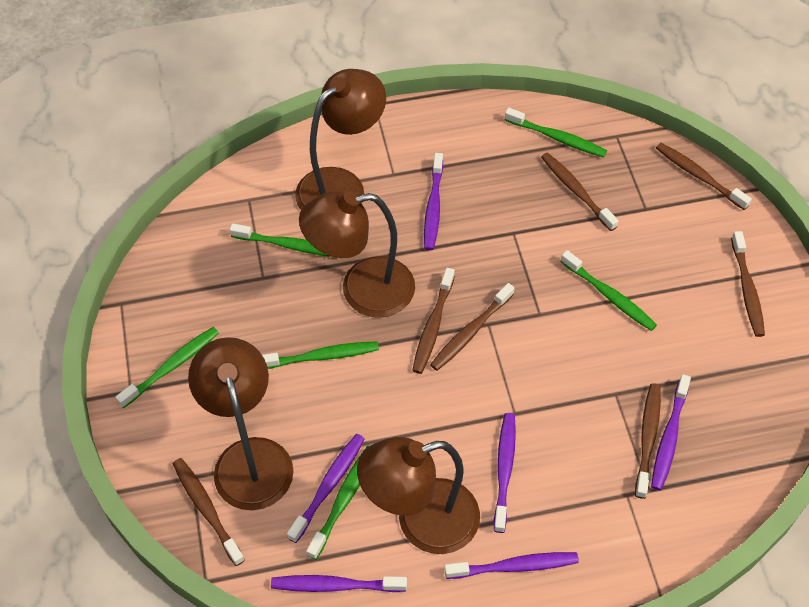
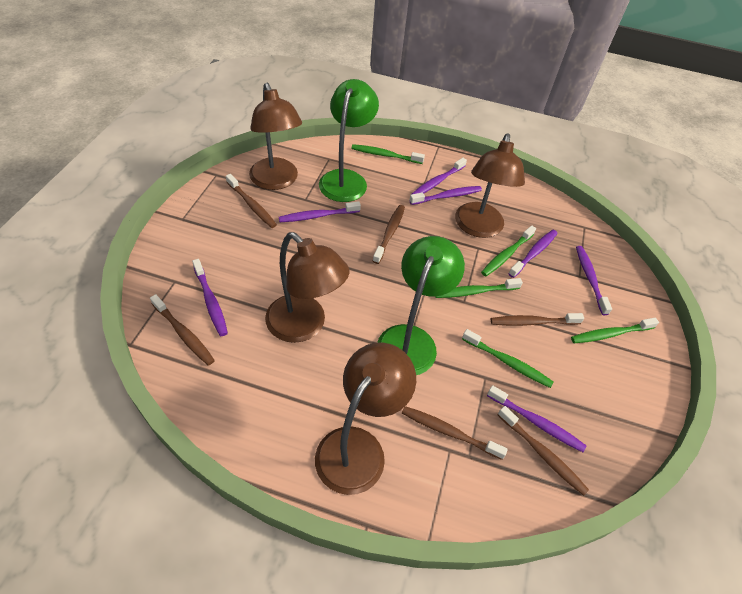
brown toothbrush: 7 -> 6
green lamp: 0 -> 2
green toothbrush: 6 -> 5
purple toothbrush: 6 -> 7

